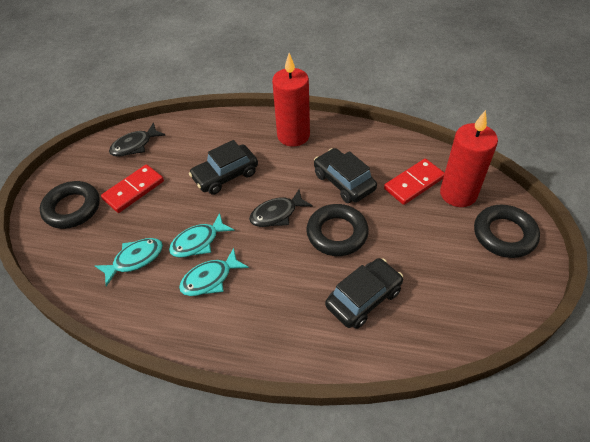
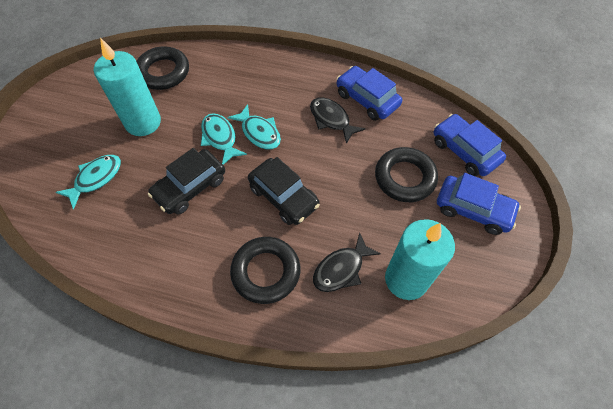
black car: 3 -> 2
blue car: 0 -> 3
red candle: 2 -> 0
red domino: 2 -> 0
turquoise candle: 0 -> 2

